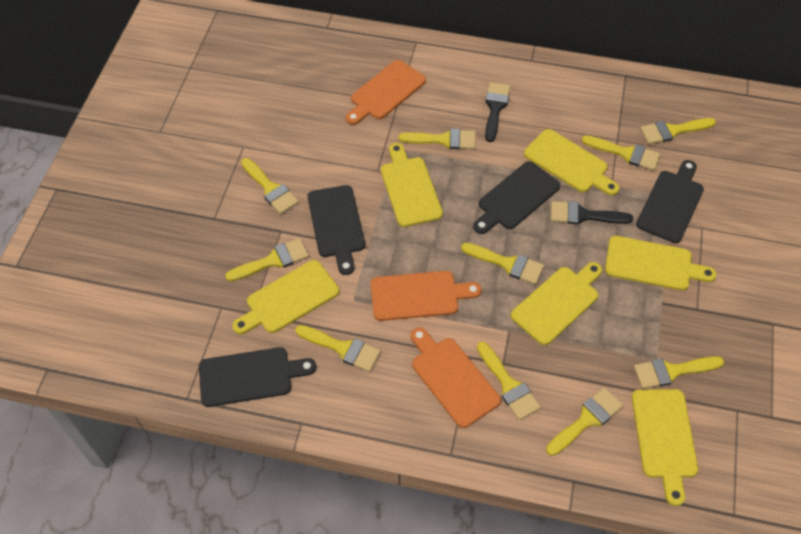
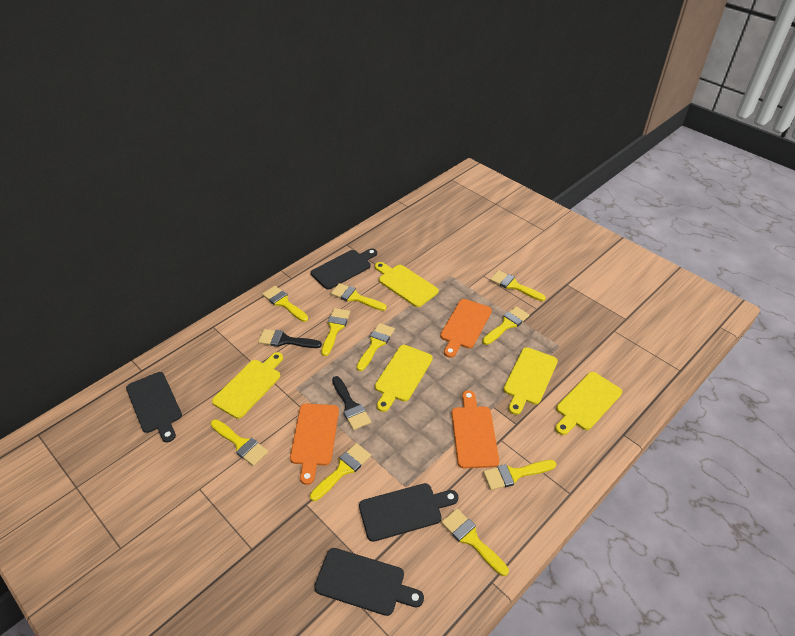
yellow cutting board: 6 -> 5

